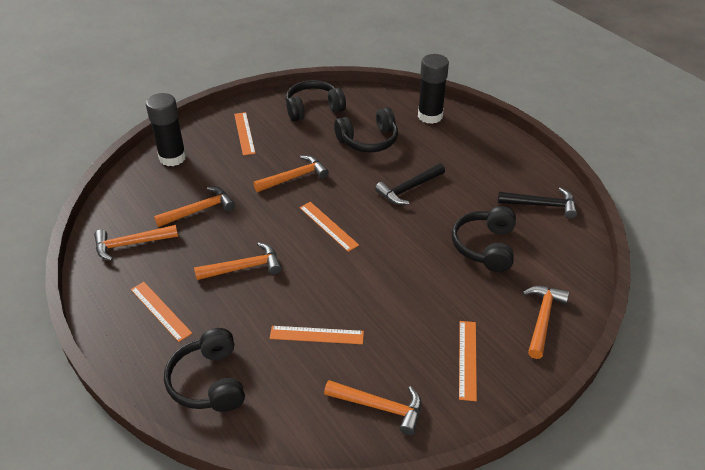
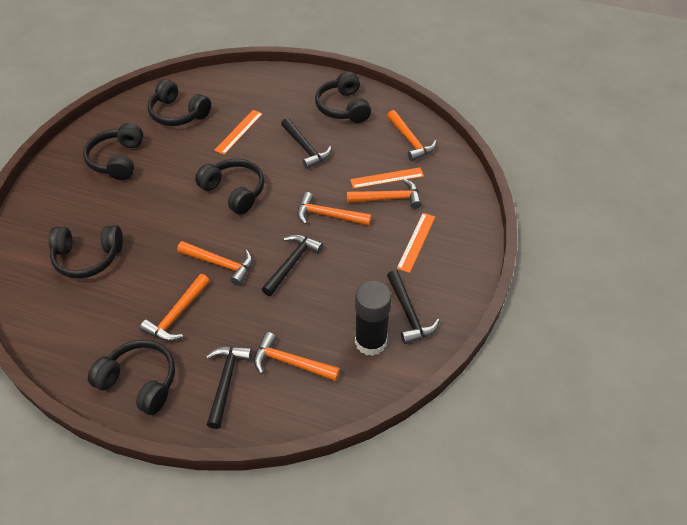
black glue stick: 2 -> 1
black hammer: 2 -> 4
black headphones: 4 -> 6
orange ruler: 5 -> 3

